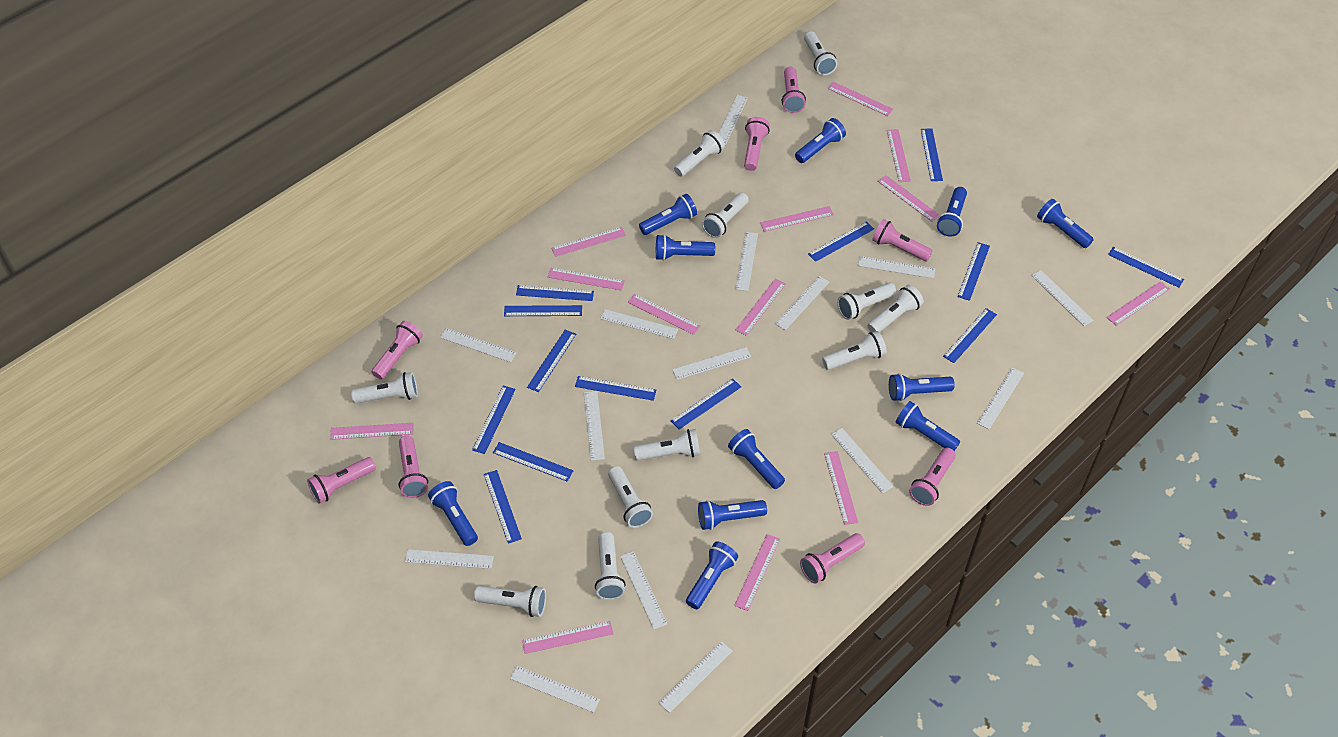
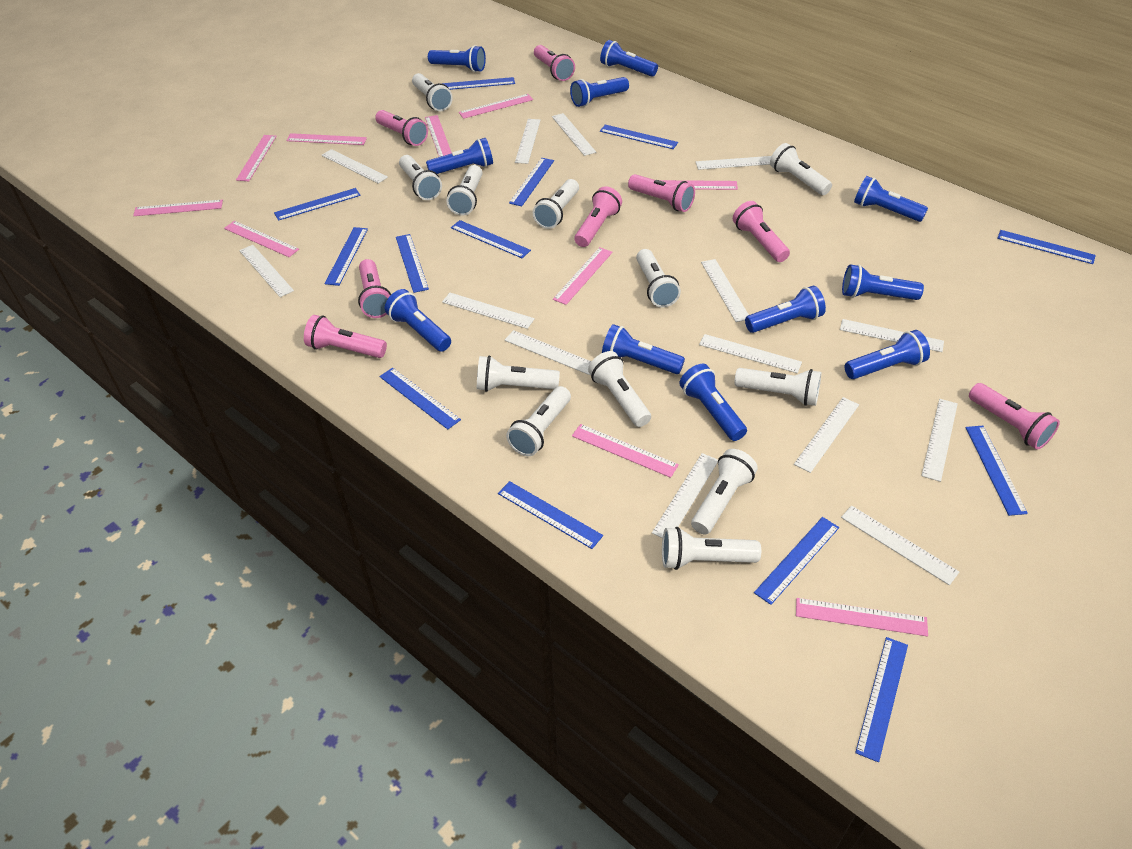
pink ruler: 13 -> 10
white flashlight: 11 -> 12
white ruler: 15 -> 14

